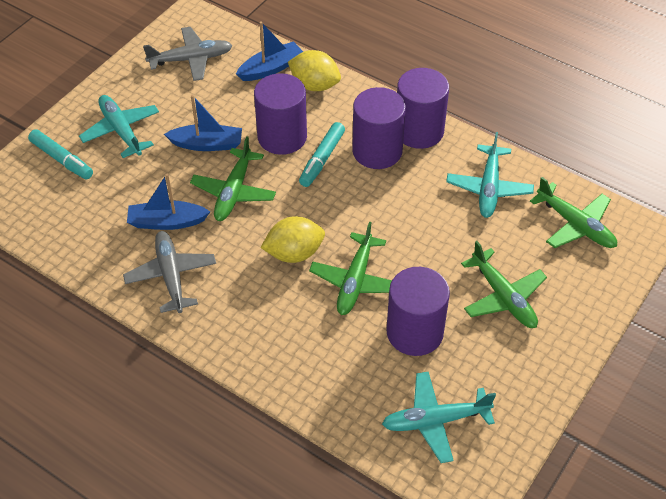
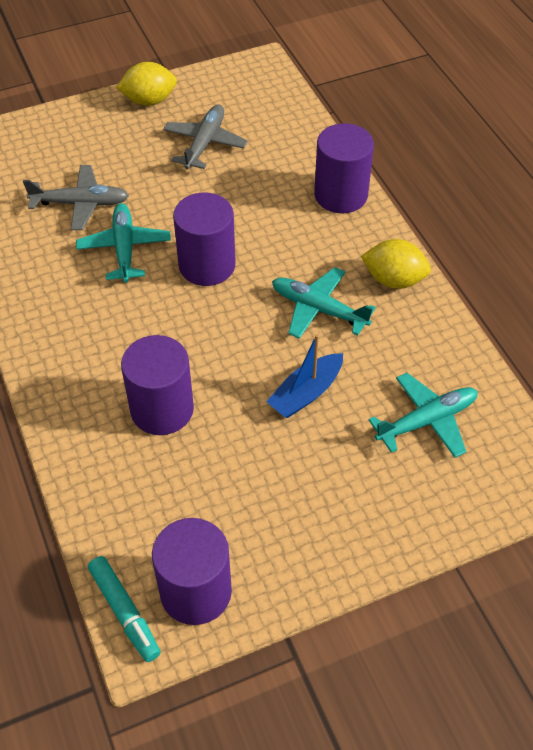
blue boat: 3 -> 1
green plane: 4 -> 0
turquoise marker: 2 -> 1

